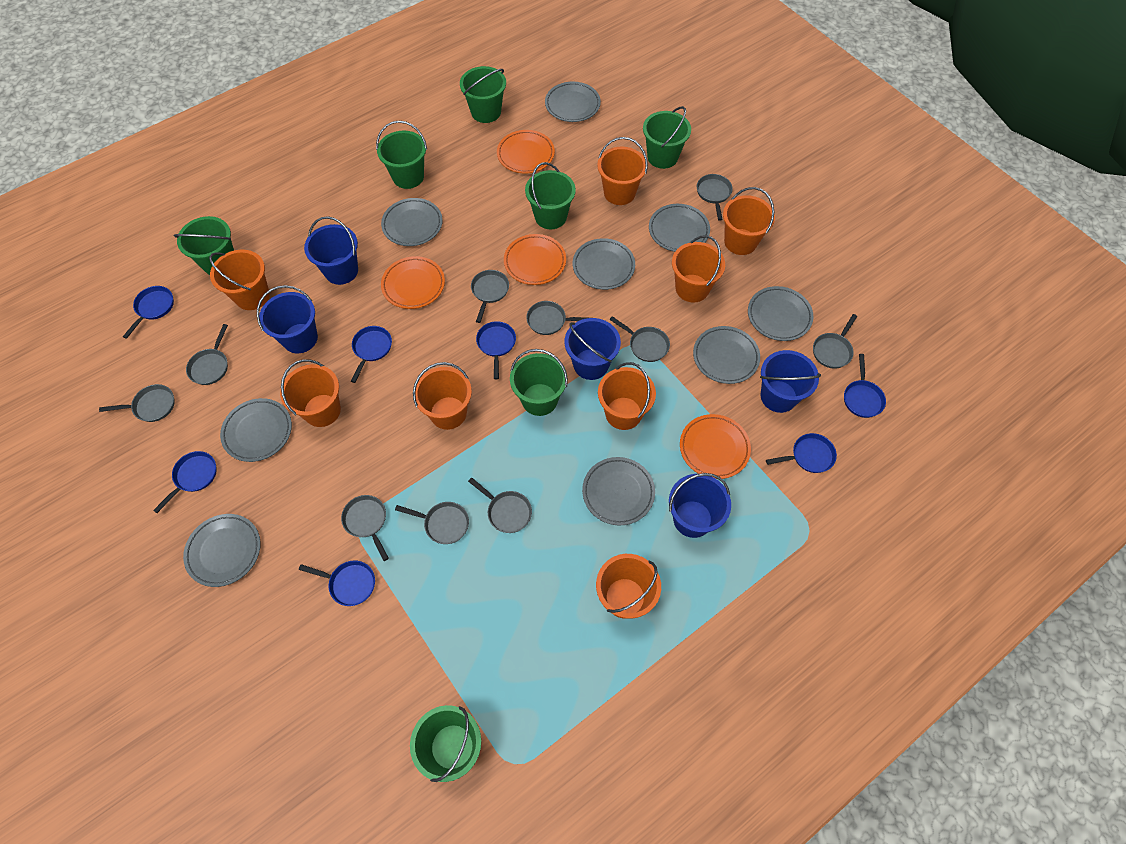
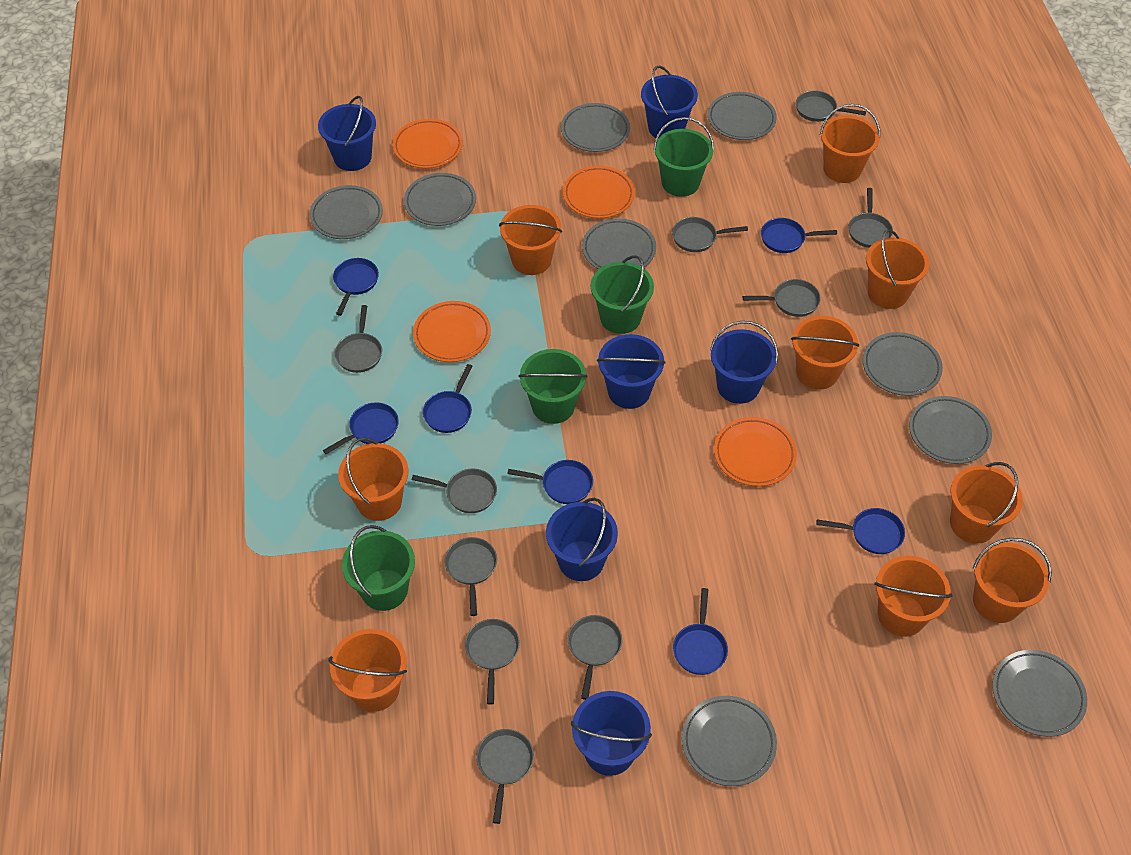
blue bucket: 5 -> 6
green bucket: 7 -> 4
orange bucket: 8 -> 9

